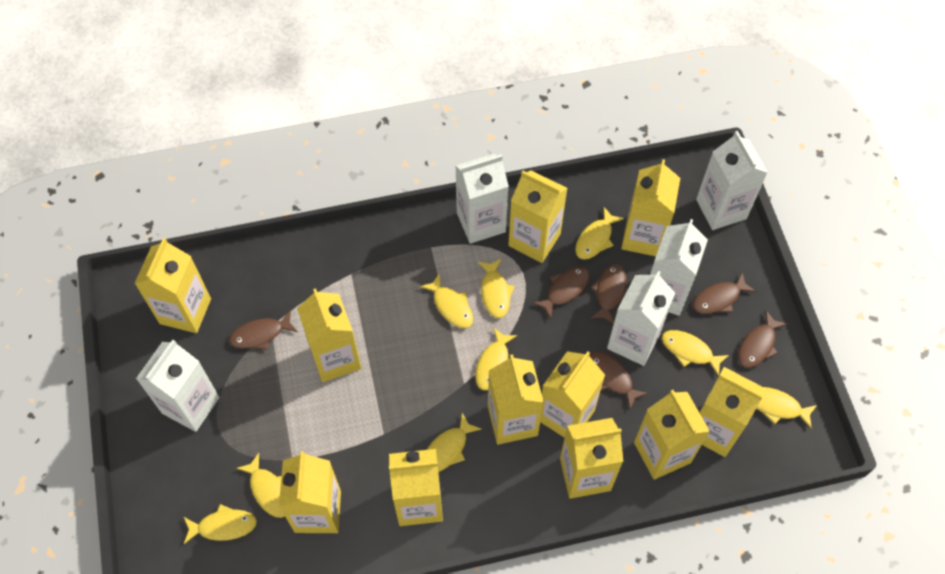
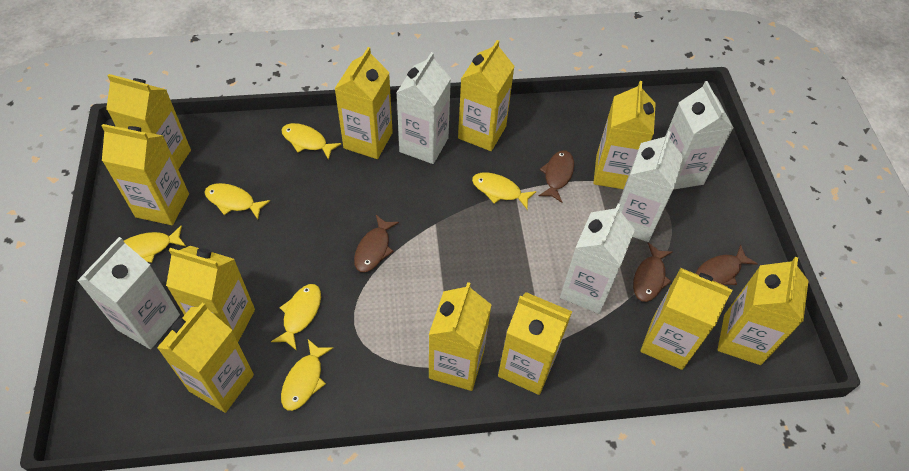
brown fish: 6 -> 4
yellow fish: 9 -> 6

